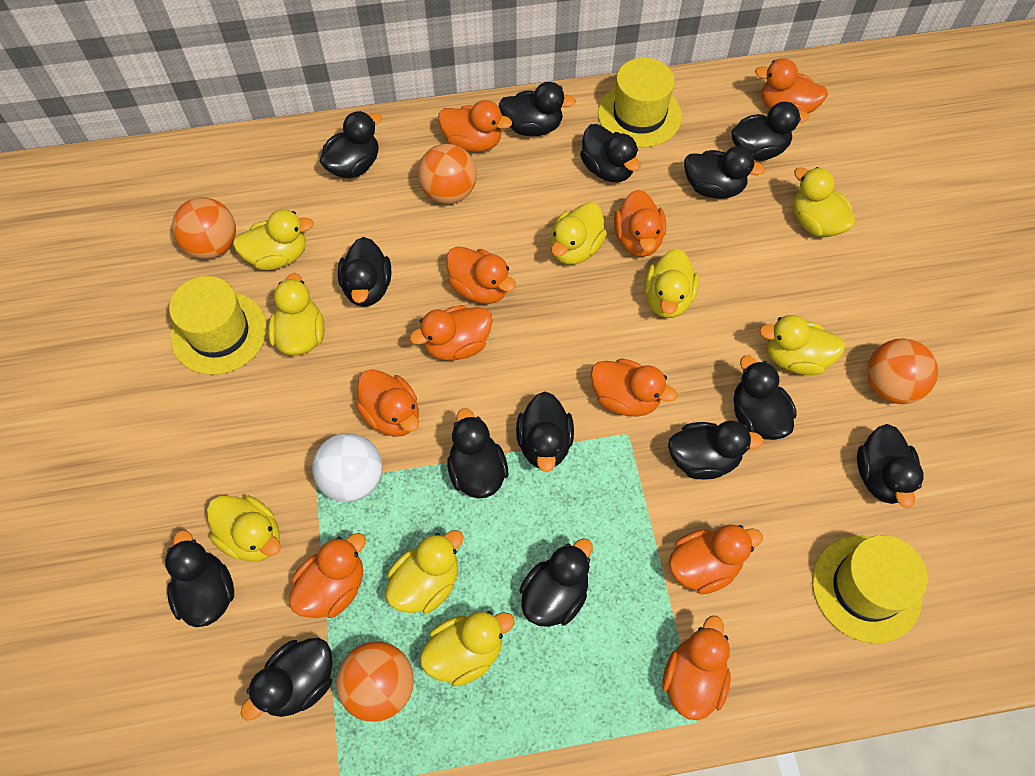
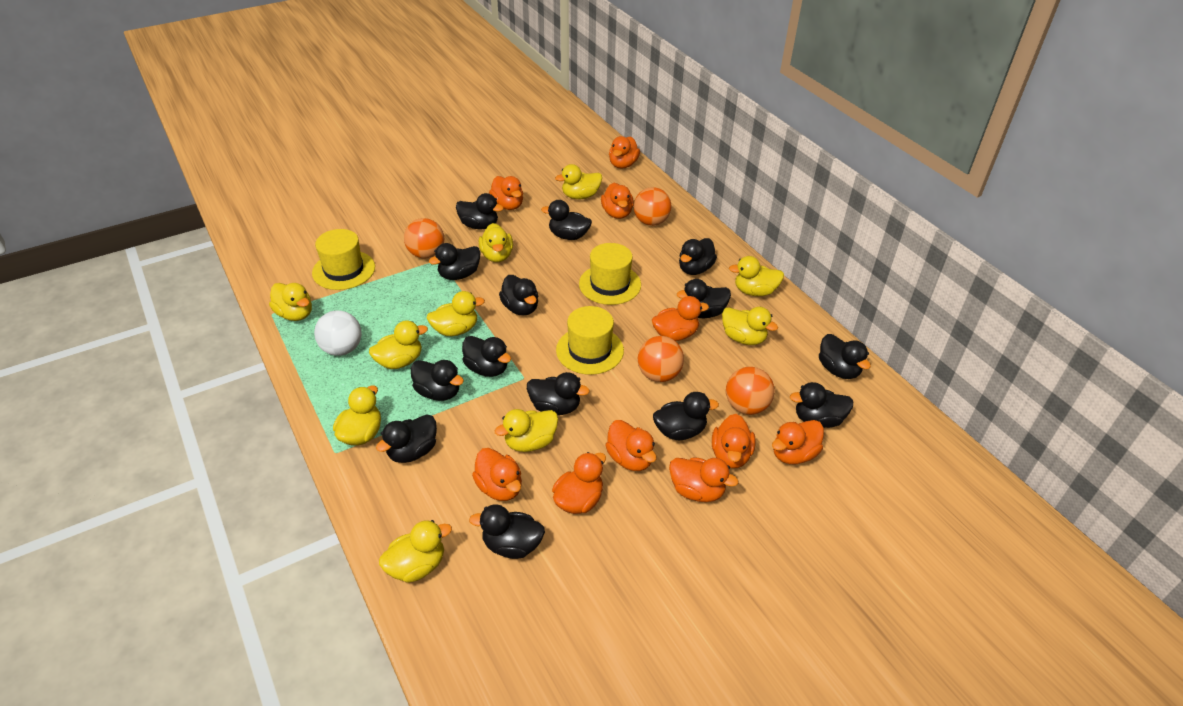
yellow duck: 9 -> 10

